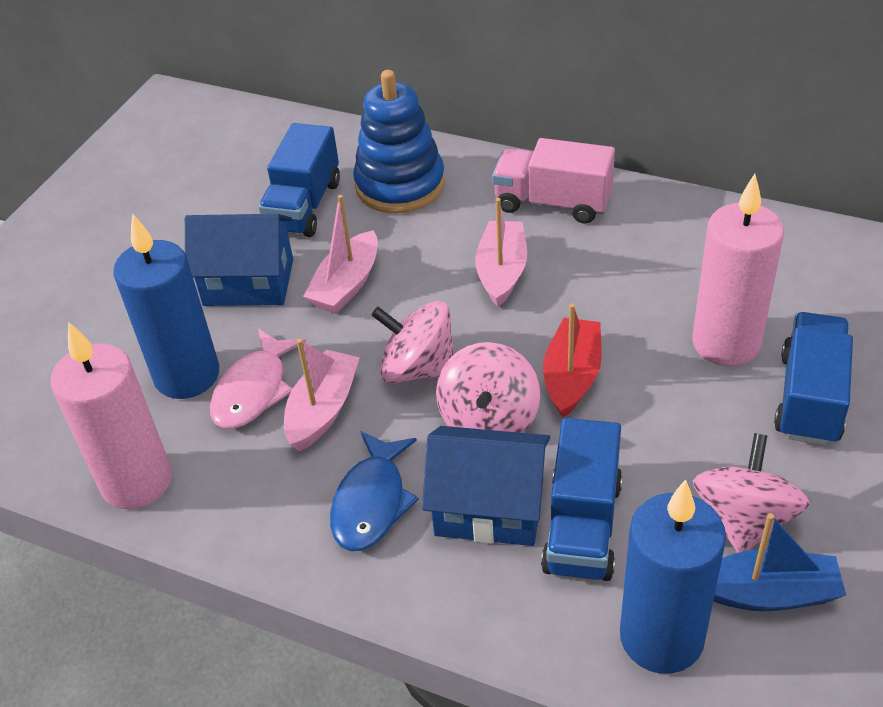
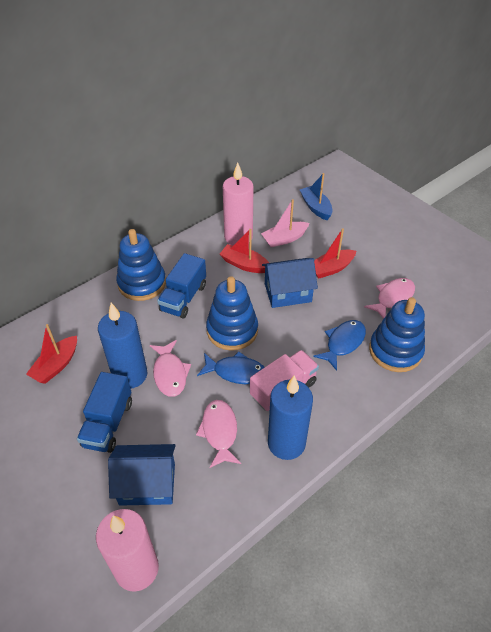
blue fish: 1 -> 2
blue stacking toy: 1 -> 3
blue truck: 3 -> 2
pink boat: 3 -> 1
pink fish: 1 -> 3
pink spinning top: 3 -> 0
red boat: 1 -> 3

